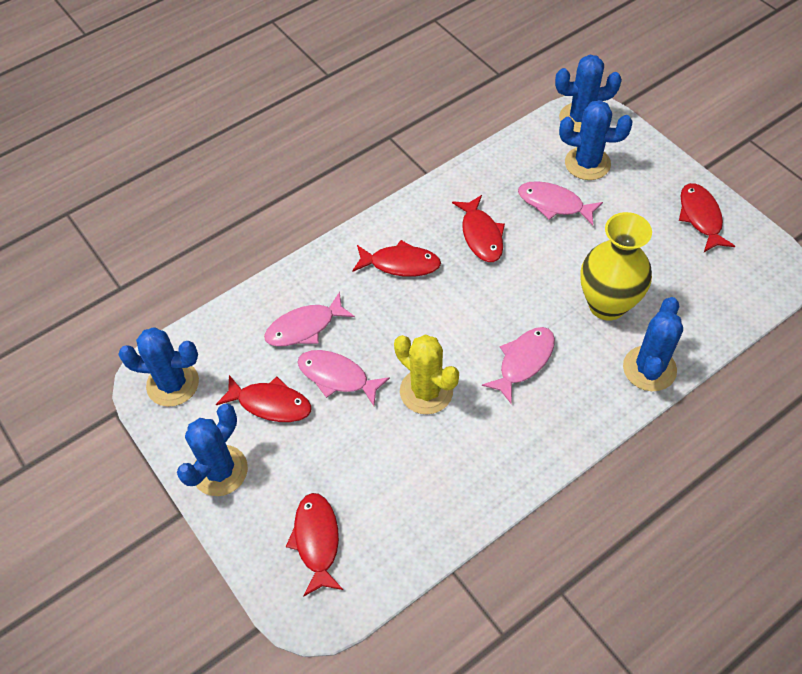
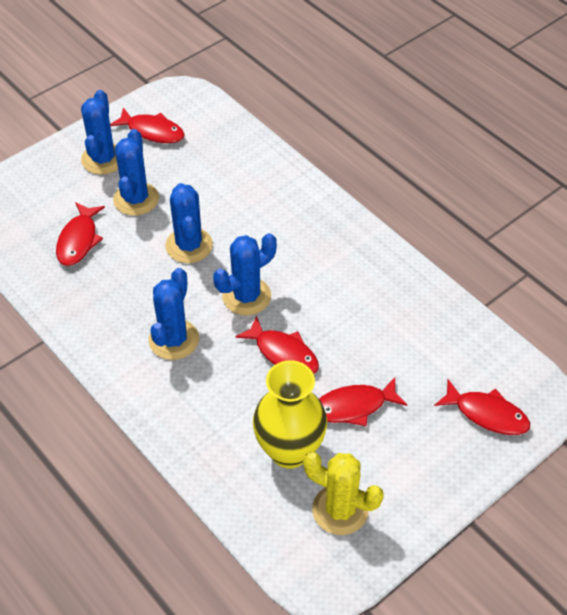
pink fish: 4 -> 0

